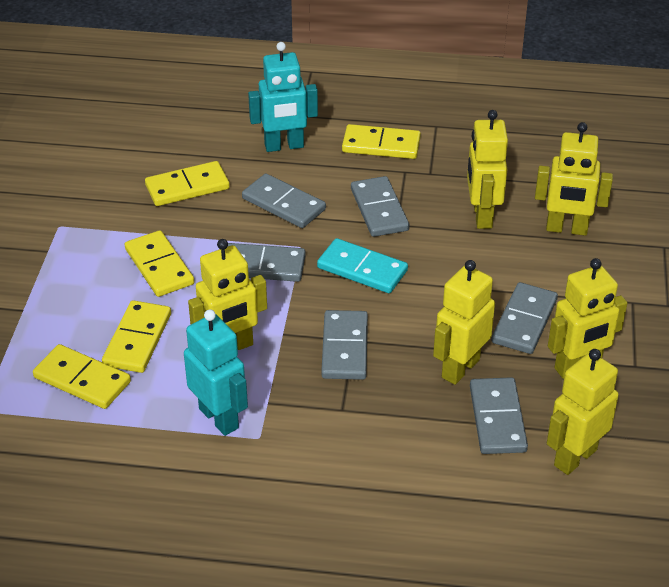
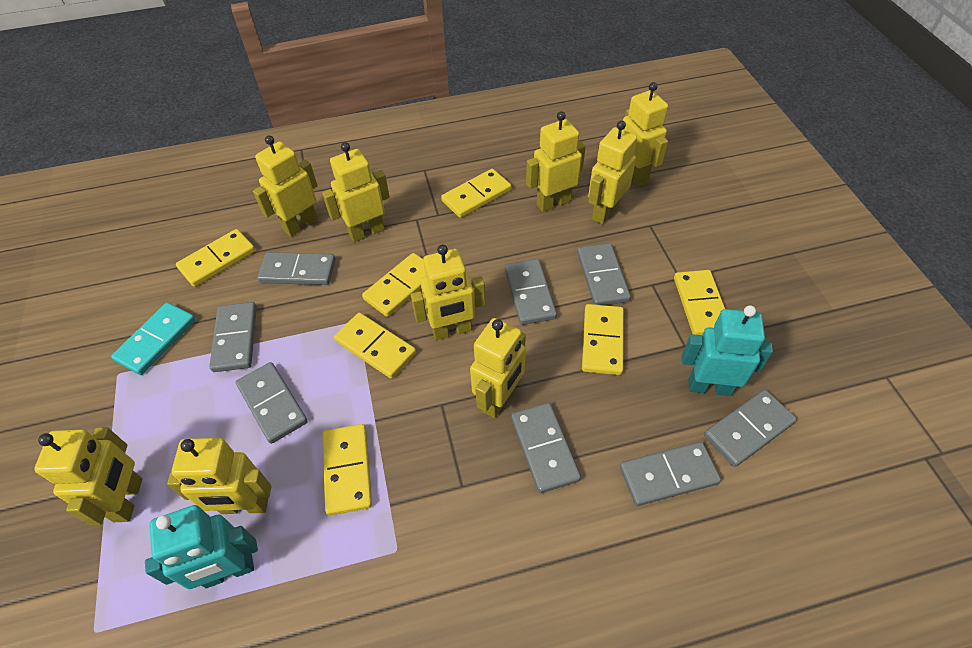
grey domino: 6 -> 8
yellow domino: 5 -> 7
yellow robot: 6 -> 9

